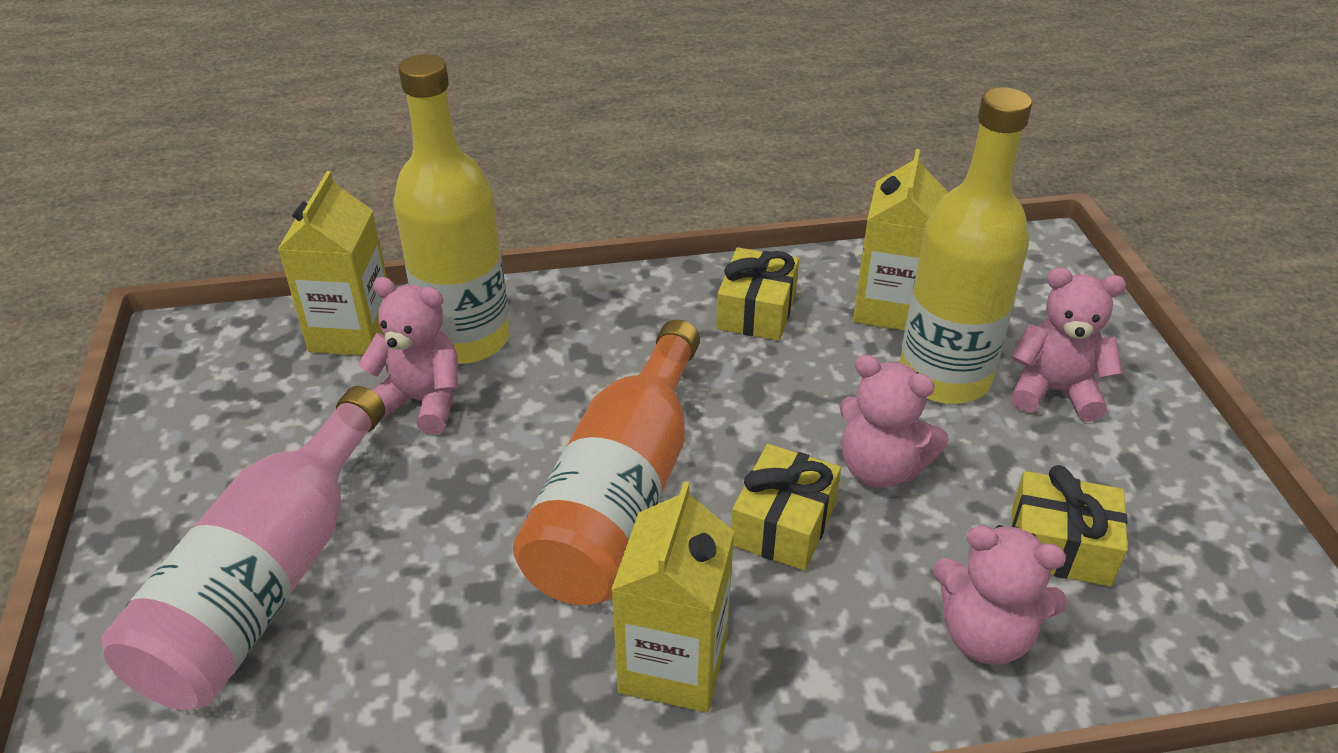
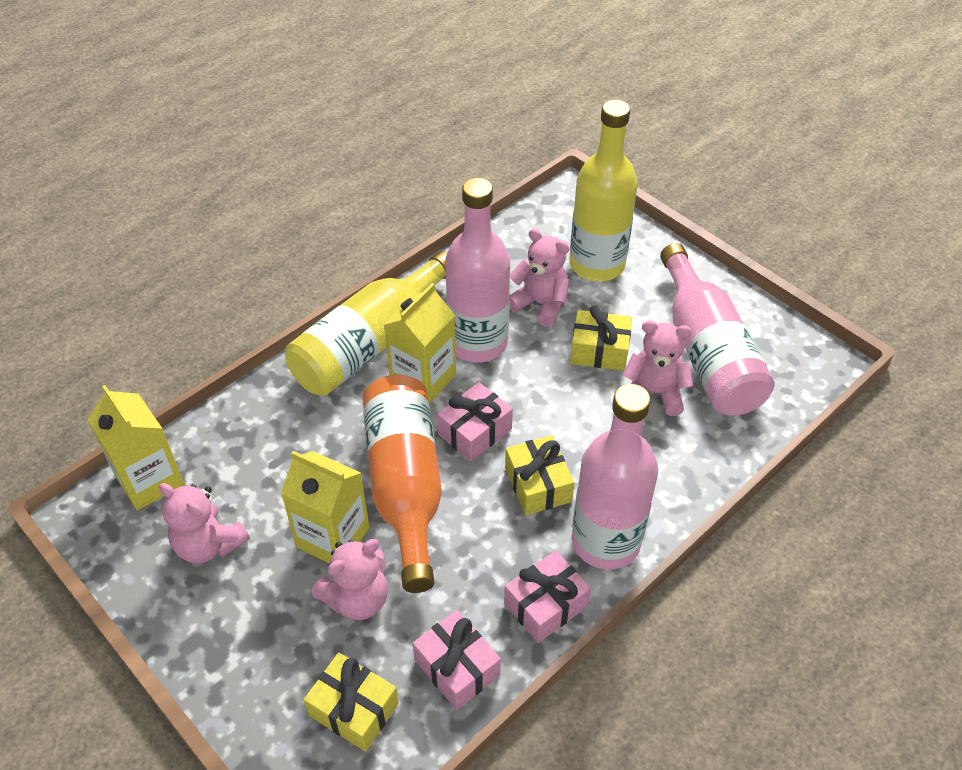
pink bottle: 1 -> 3
pink gift: 0 -> 3

